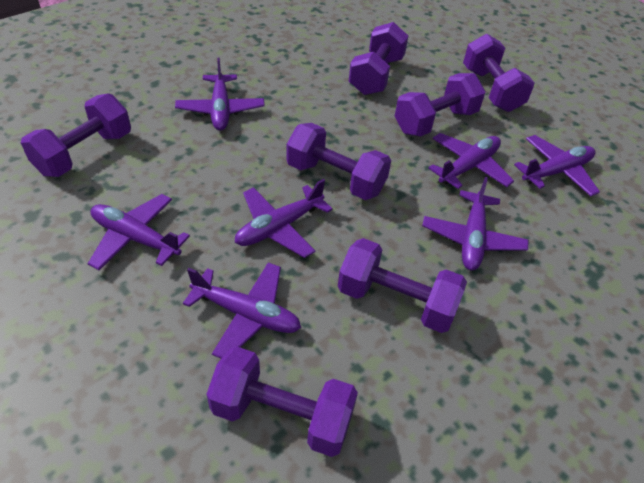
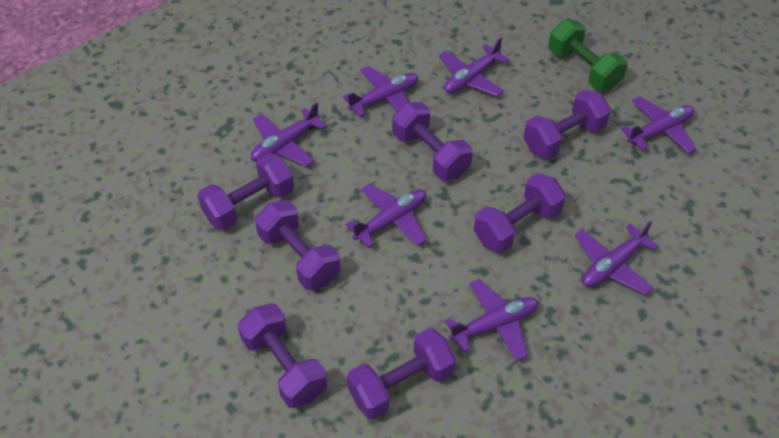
green dumbbell: 0 -> 1

